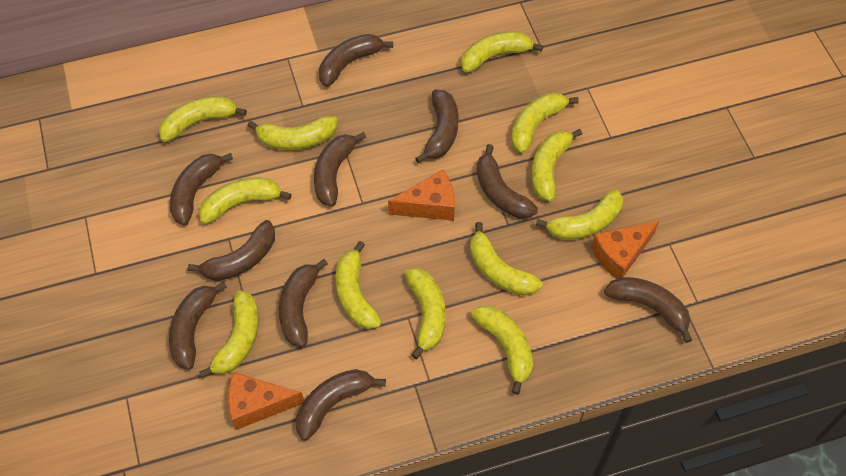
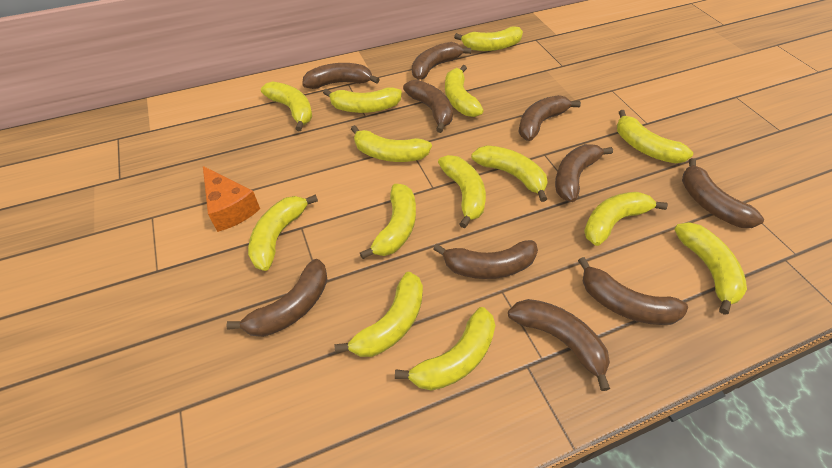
orange cheese: 3 -> 1
yellow banana: 12 -> 14

